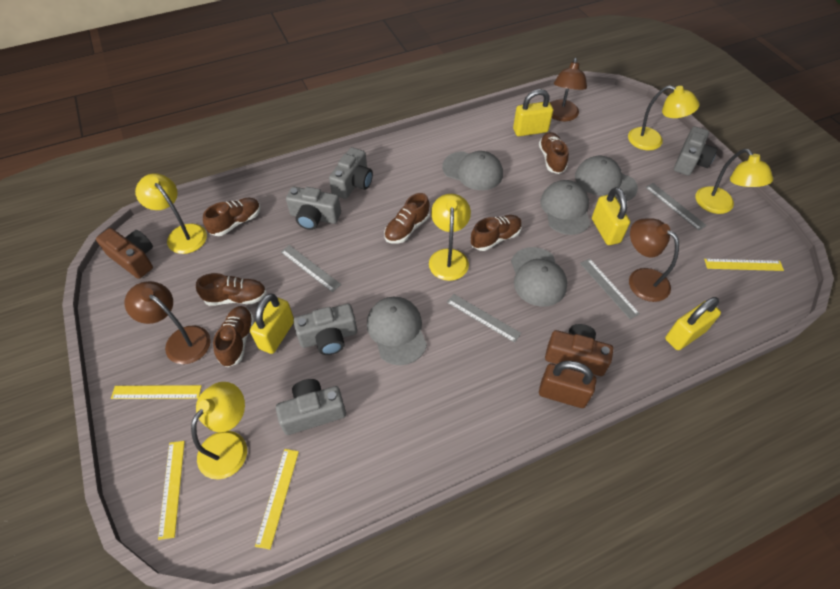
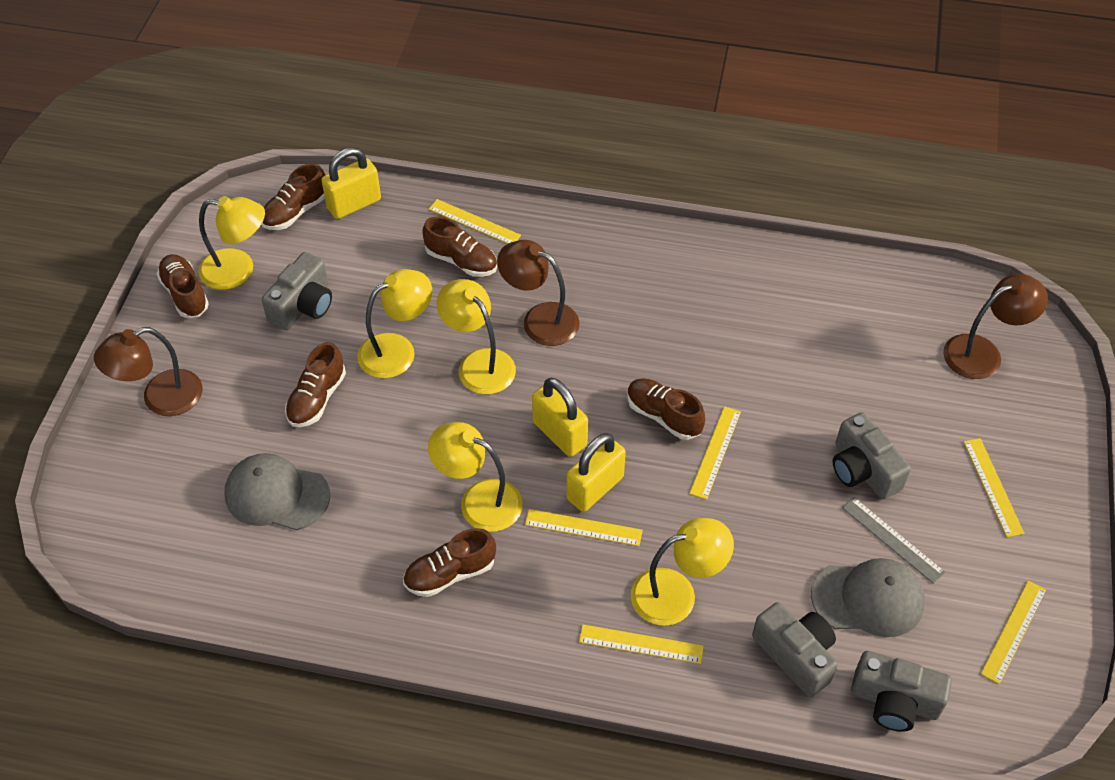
brown camera: 2 -> 0
brown padlock: 1 -> 0
grey camera: 5 -> 4
grey cap: 5 -> 2
grey ruler: 4 -> 1
yellow padlock: 4 -> 3
yellow ruler: 4 -> 6

